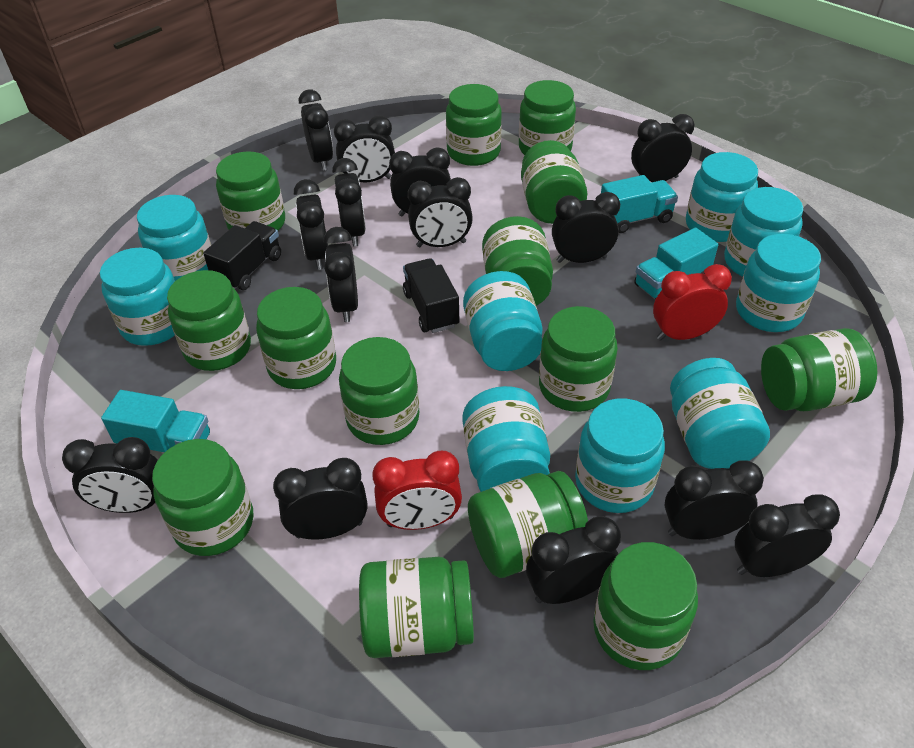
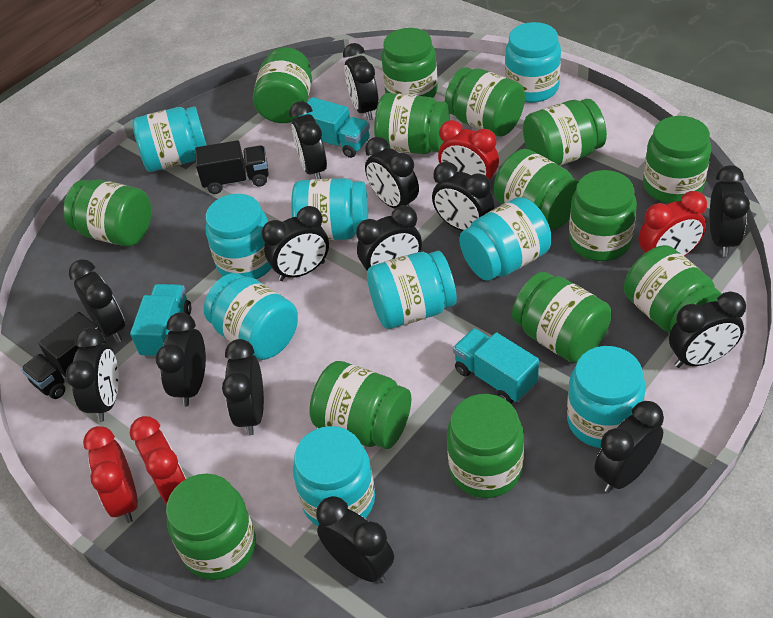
red clock: 2 -> 4

